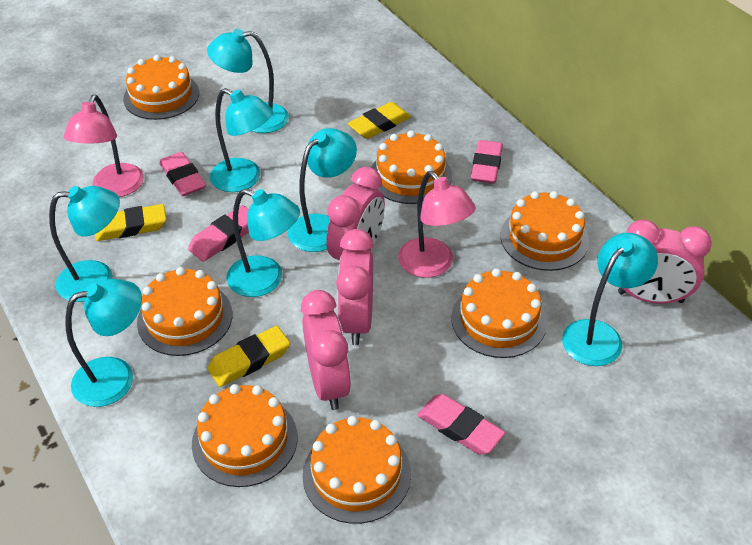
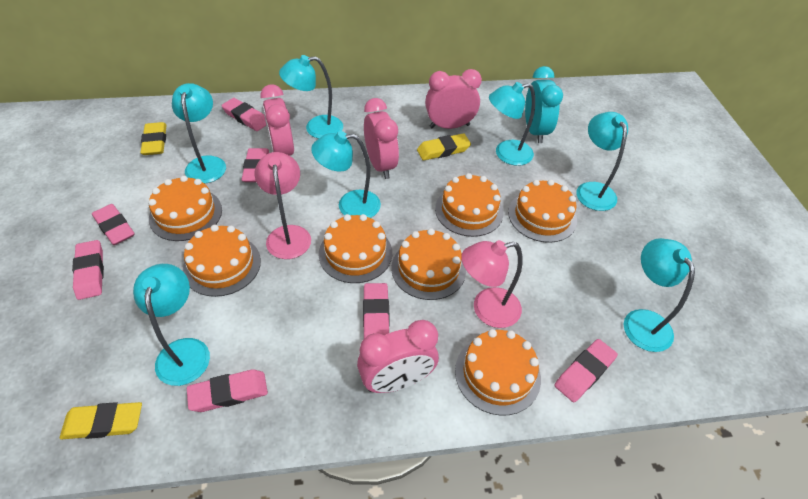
pink eraser: 4 -> 7
turquoise clock: 0 -> 1

